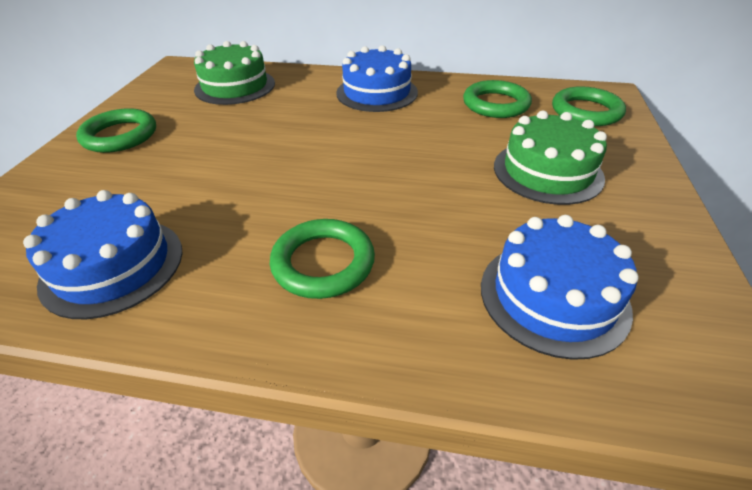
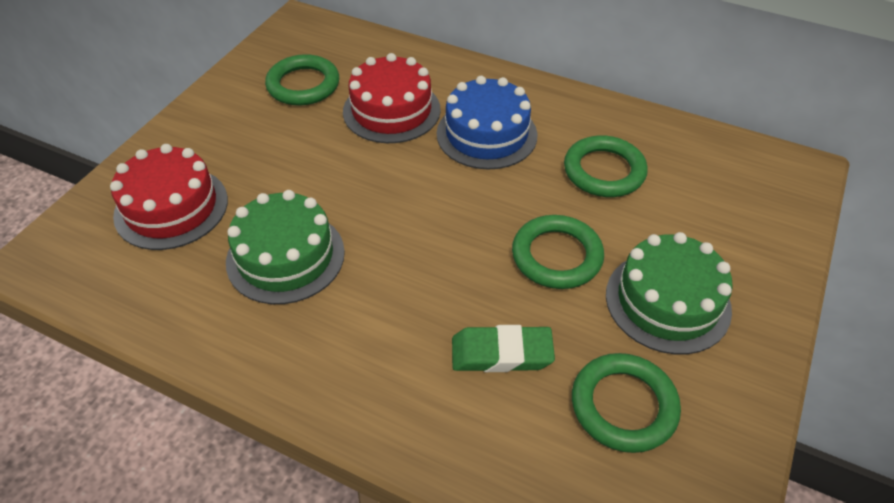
blue cake: 3 -> 1
green eraser: 0 -> 1
red cake: 0 -> 2

